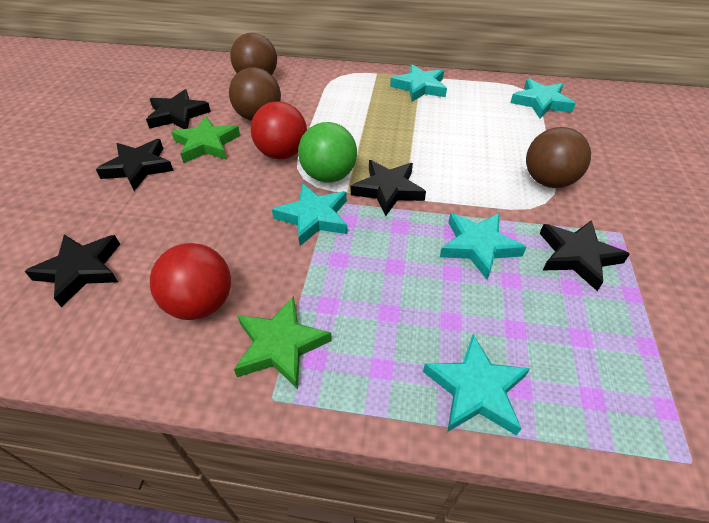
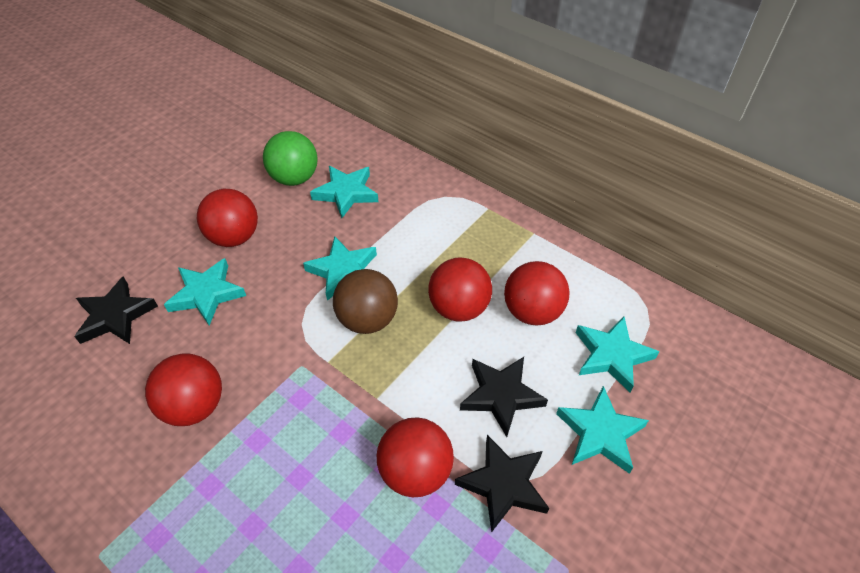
black star: 5 -> 3
brown ball: 3 -> 1
green star: 2 -> 0
red ball: 2 -> 5

